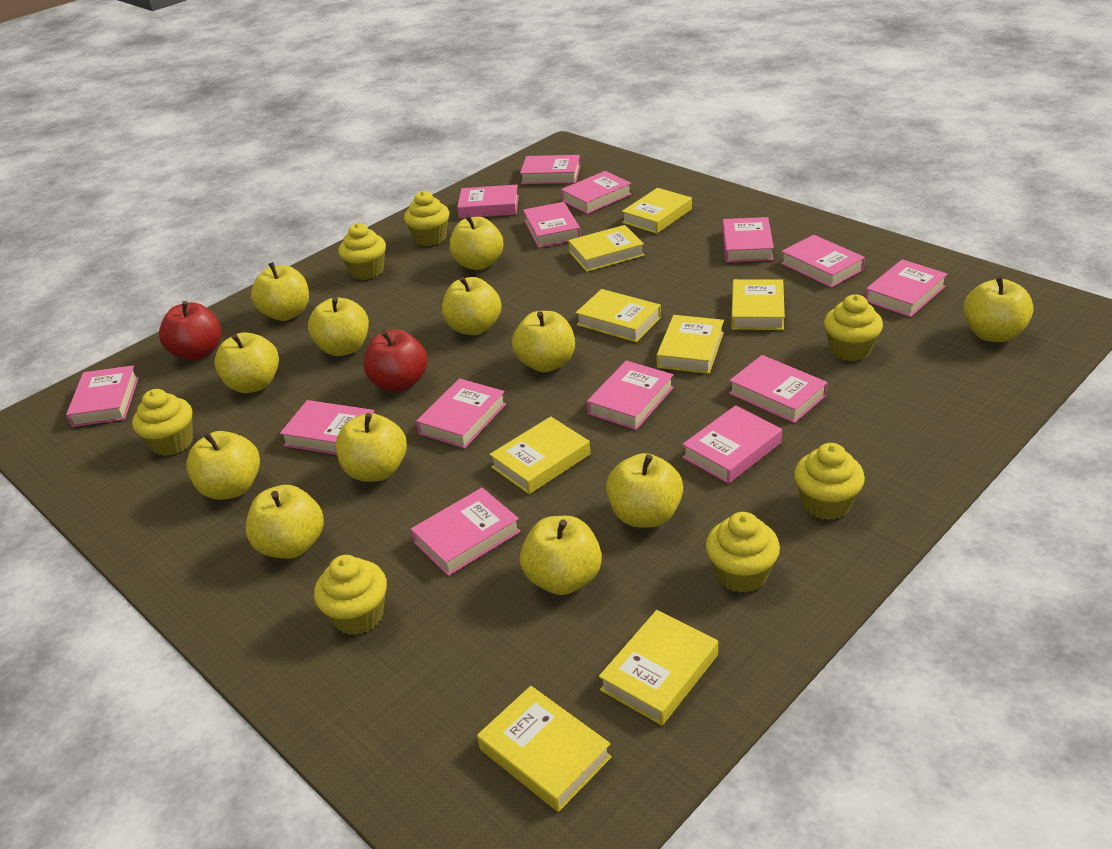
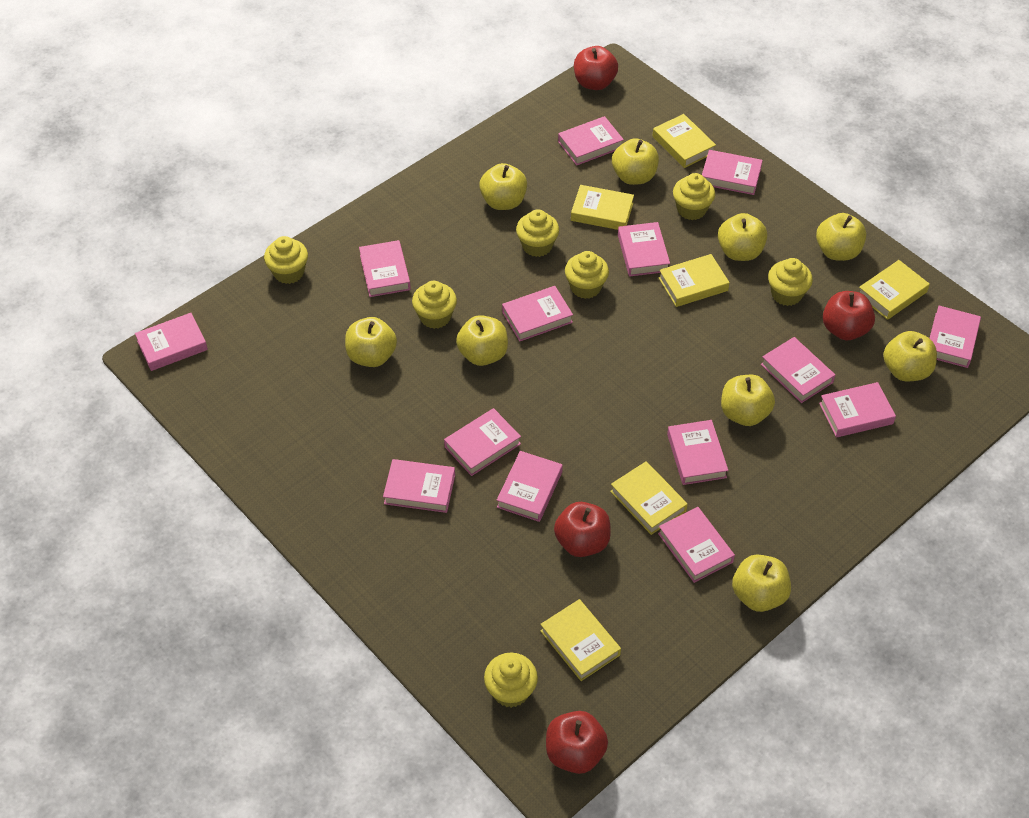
red apple: 2 -> 4
yellow apple: 12 -> 9
yellow book: 8 -> 6

